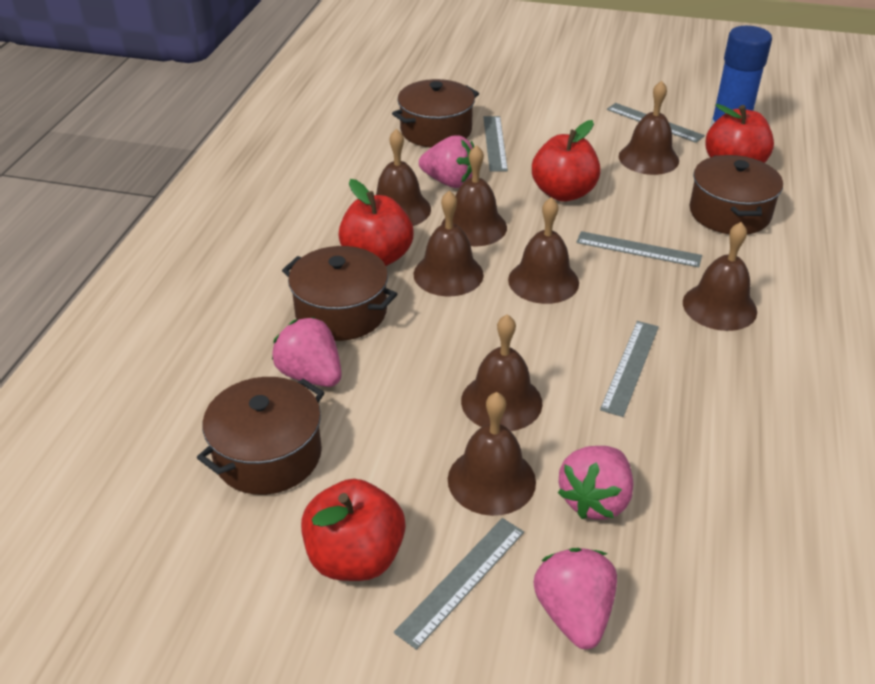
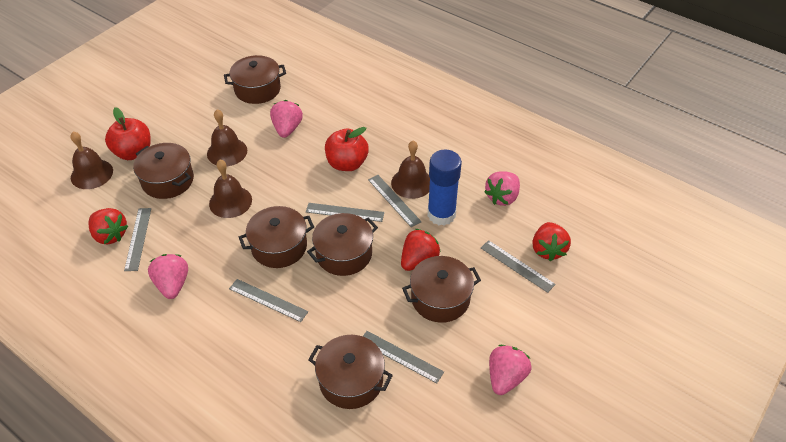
brown bell: 8 -> 4
brown pot: 4 -> 6
grey ruler: 5 -> 6
red apple: 4 -> 2
red strawberry: 0 -> 3

